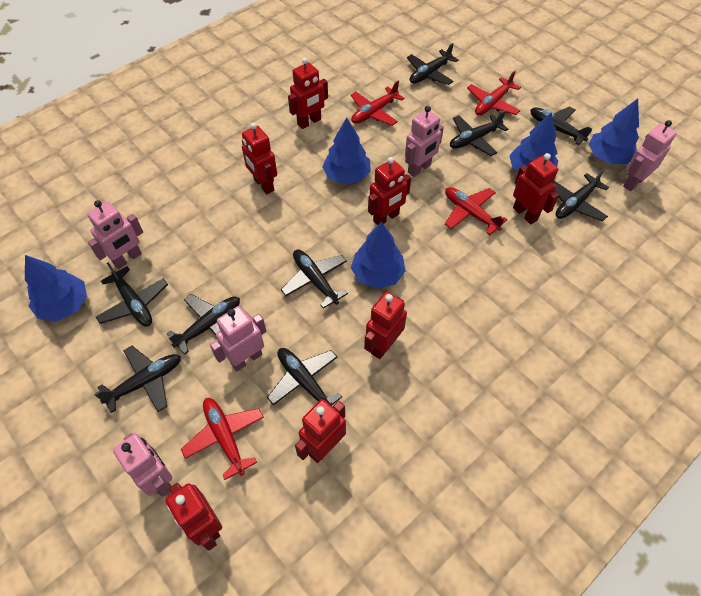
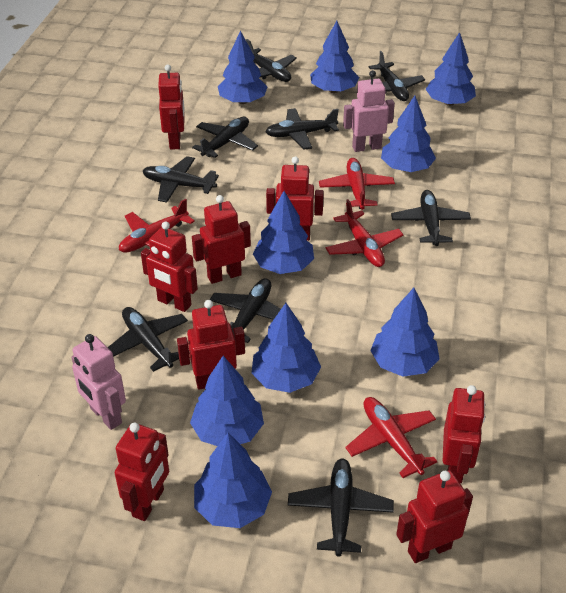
blue tree: 5 -> 9
pink robot: 5 -> 2
red robot: 7 -> 8

